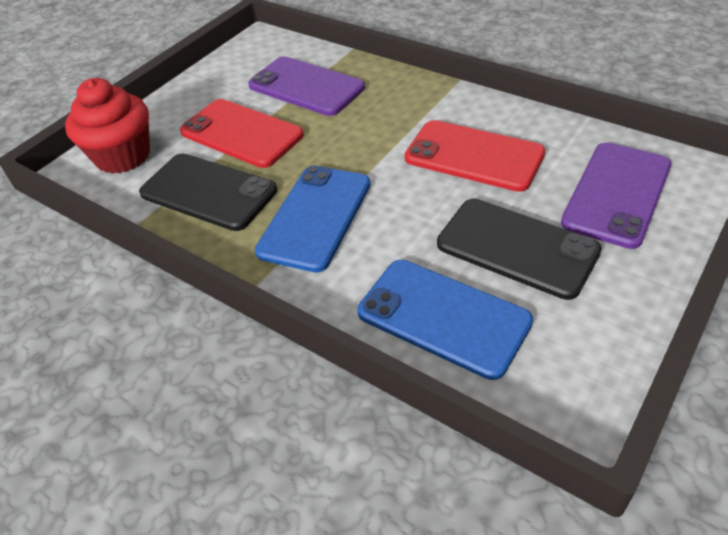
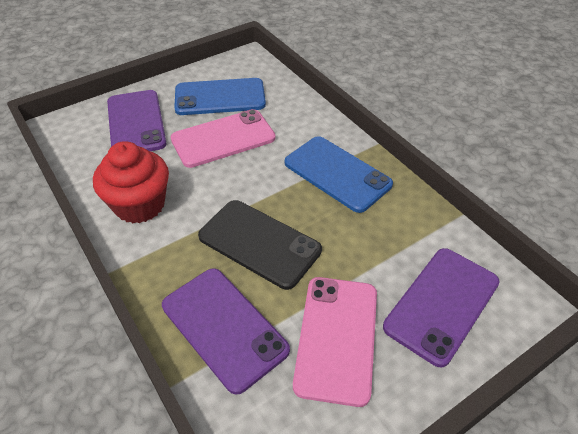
black phone: 2 -> 1
pink phone: 0 -> 2
purple phone: 2 -> 3
red phone: 2 -> 0

